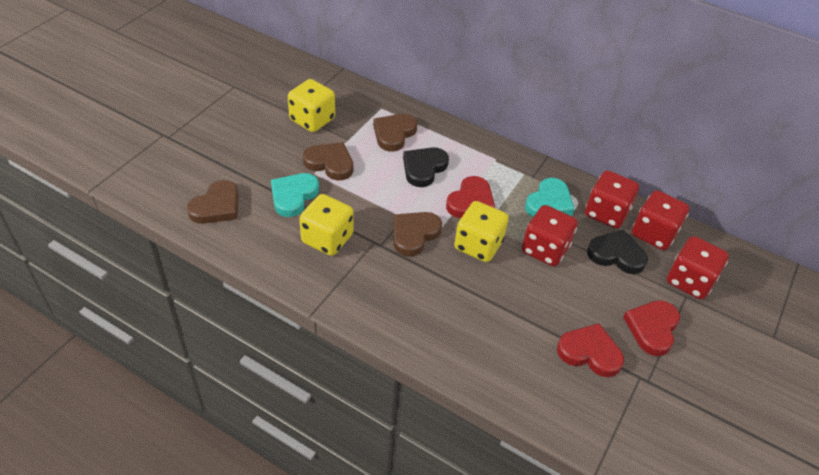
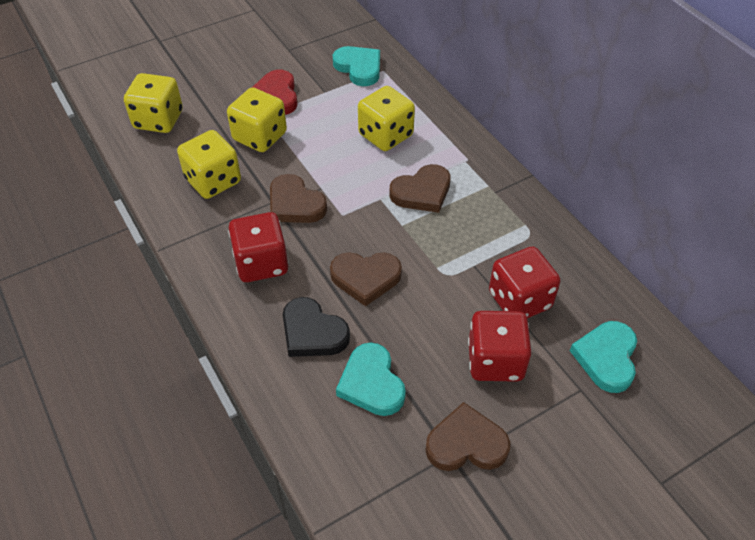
black heart: 2 -> 1
red dice: 4 -> 3
red heart: 3 -> 1
turquoise heart: 2 -> 3
yellow dice: 3 -> 4

